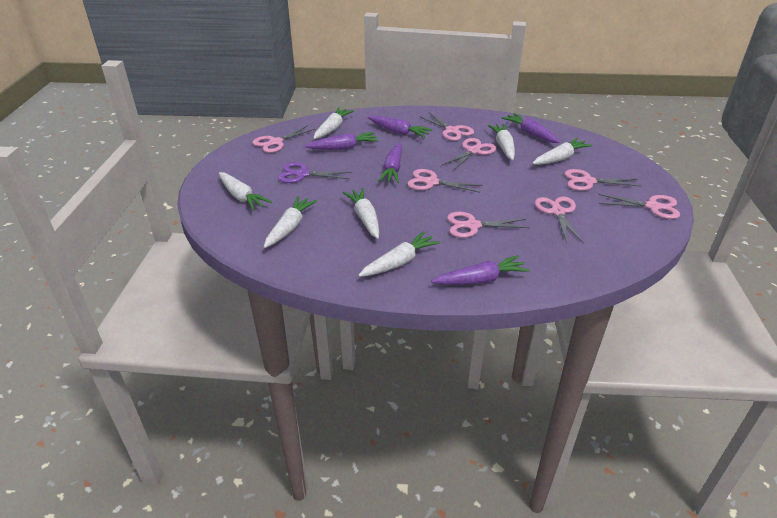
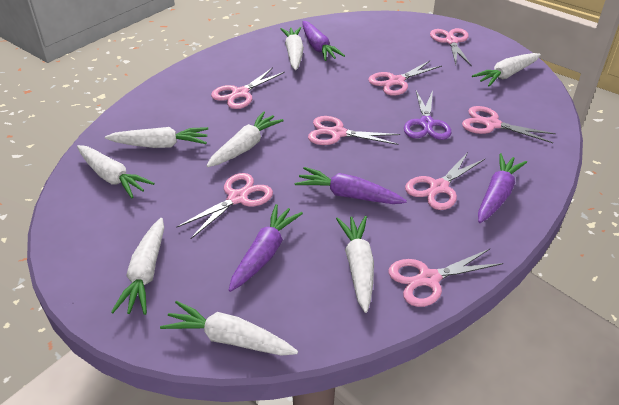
purple carrot: 5 -> 4
white carrot: 7 -> 8

